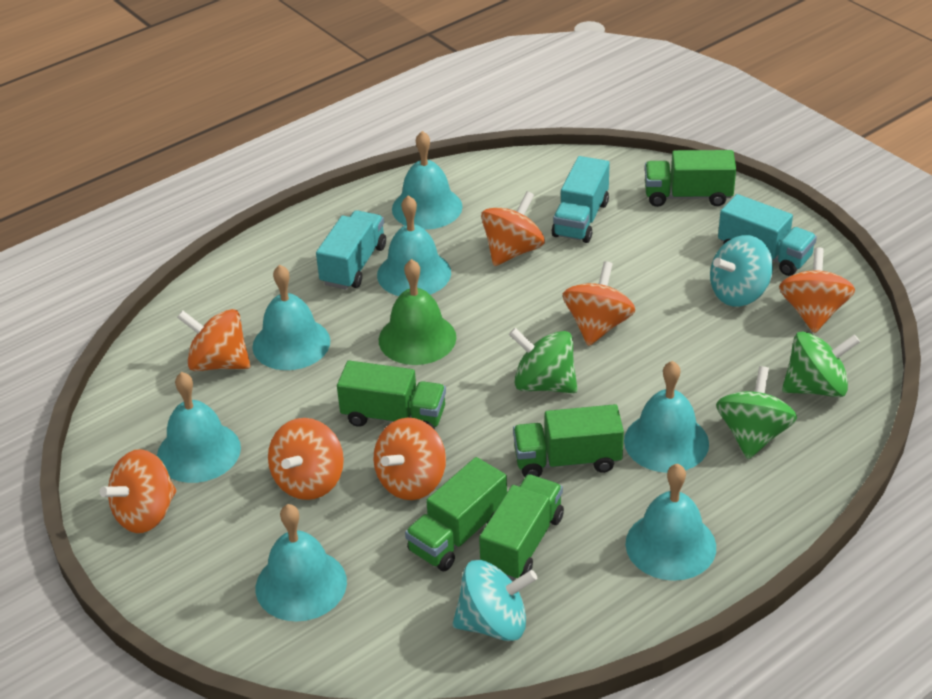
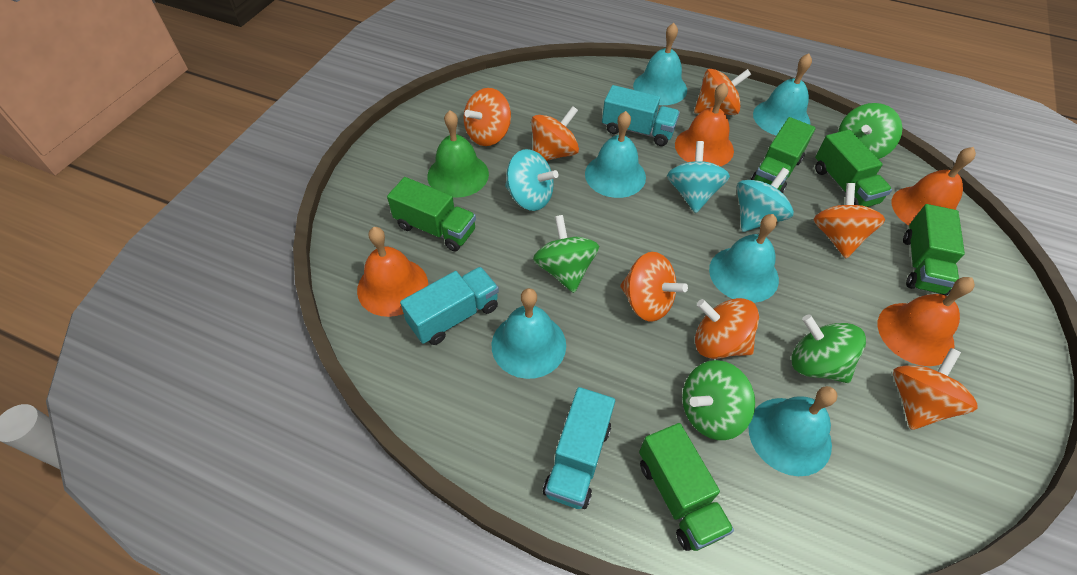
green spinning top: 3 -> 4
orange bell: 0 -> 4
turquoise bell: 7 -> 6
turquoise spinning top: 2 -> 3

